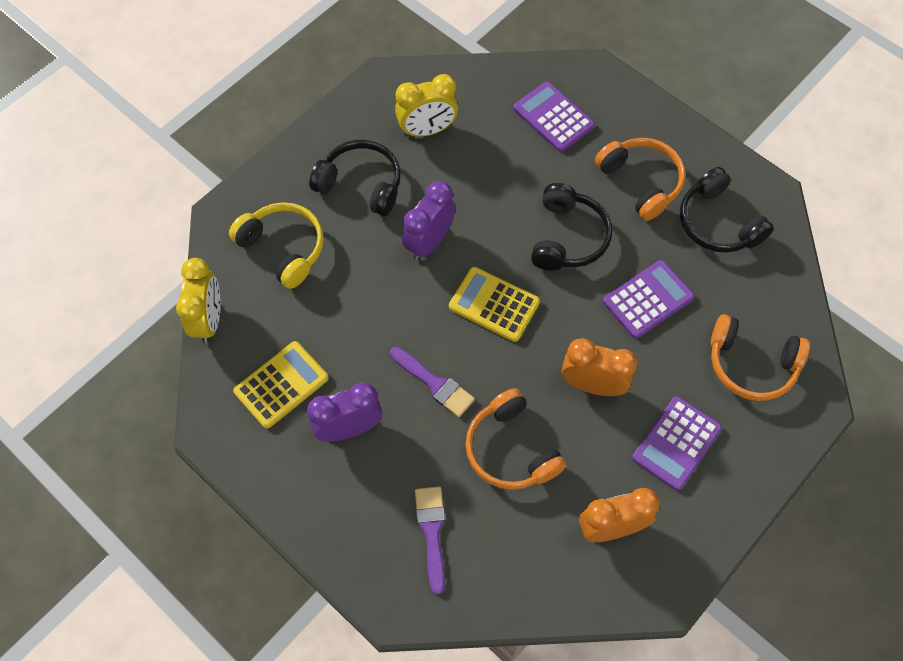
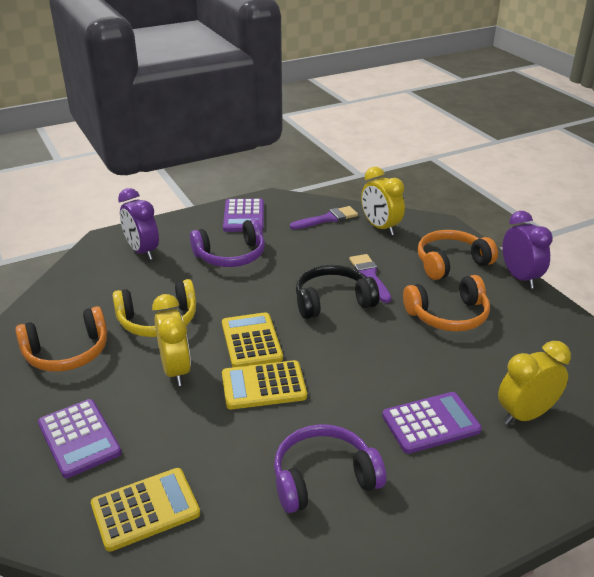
black headphones: 3 -> 1
orange clock: 2 -> 0
purple headphones: 0 -> 2
yellow calculator: 2 -> 3
yellow clock: 2 -> 3

